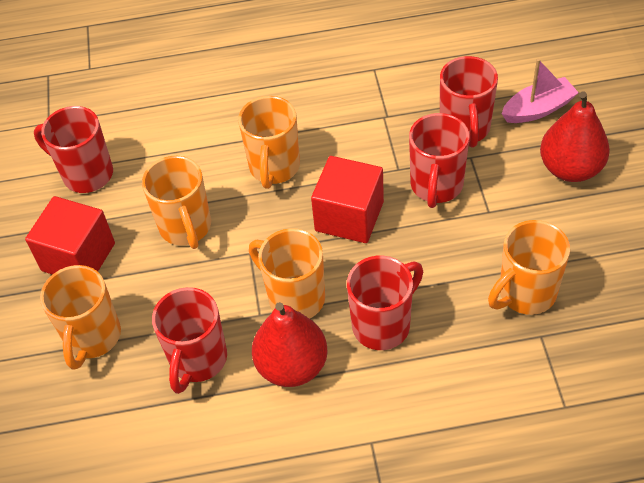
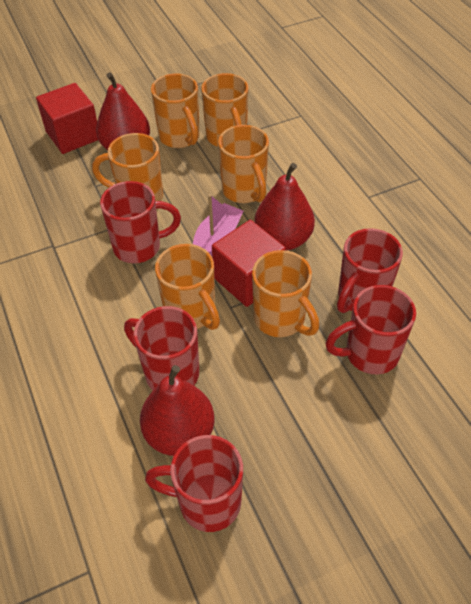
orange mug: 5 -> 6
red pear: 2 -> 3

